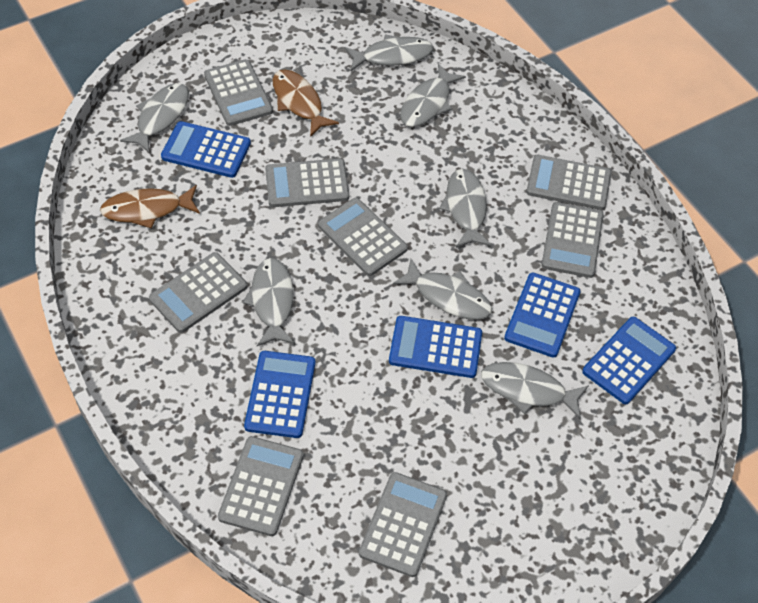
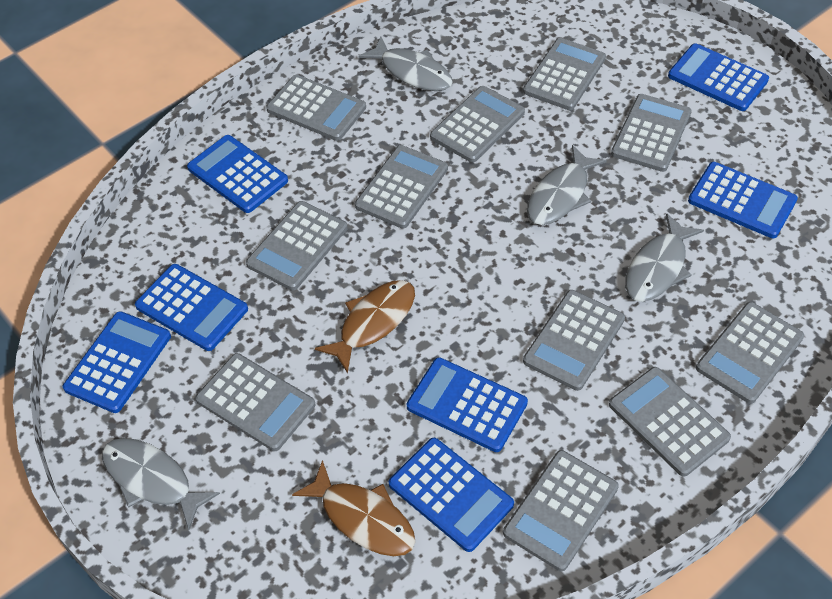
blue calculator: 5 -> 7
grey calculator: 8 -> 11
grey fish: 7 -> 4

